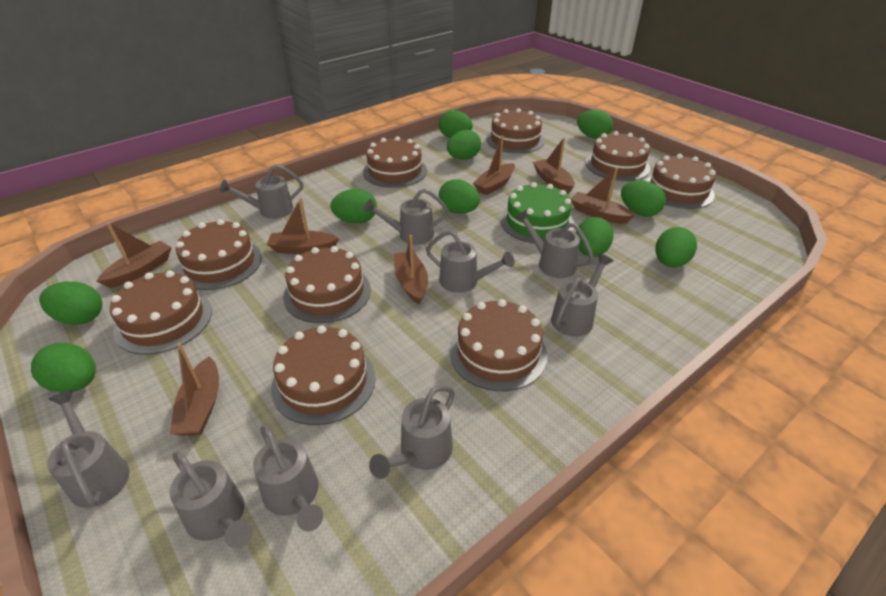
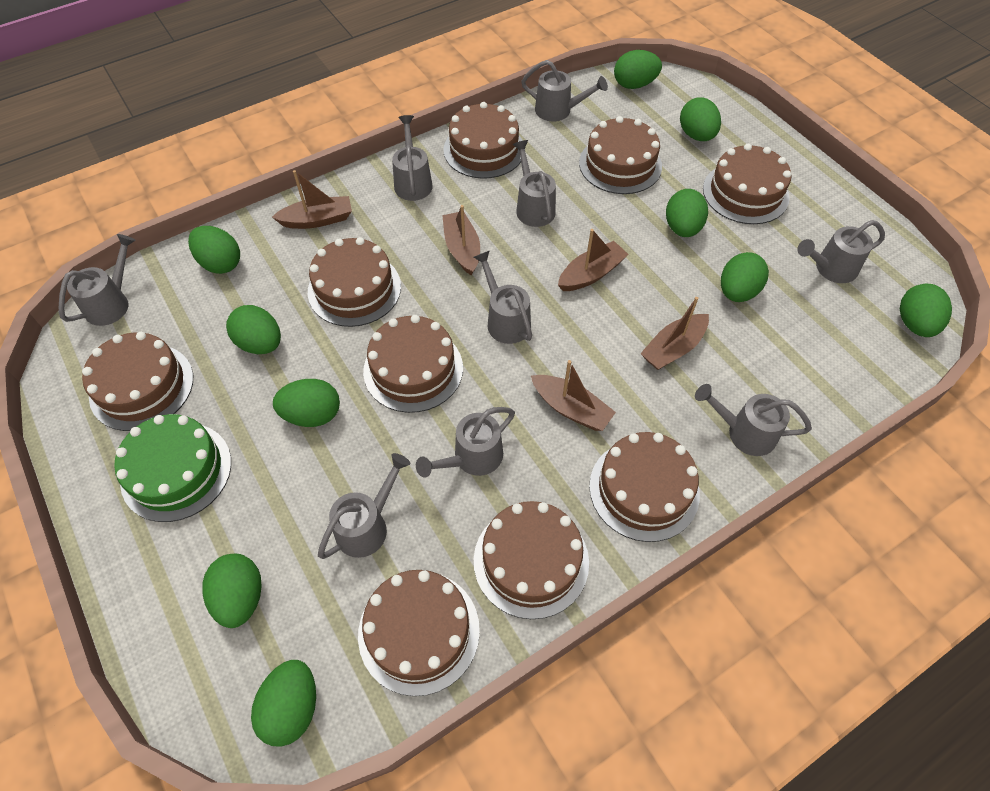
brown boat: 7 -> 5

